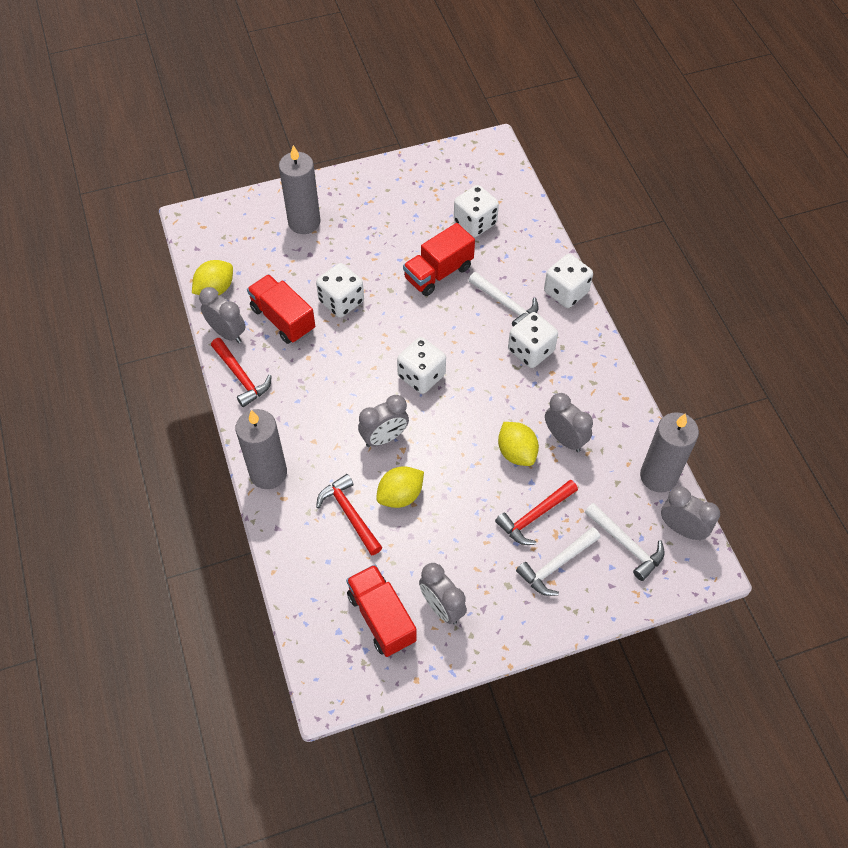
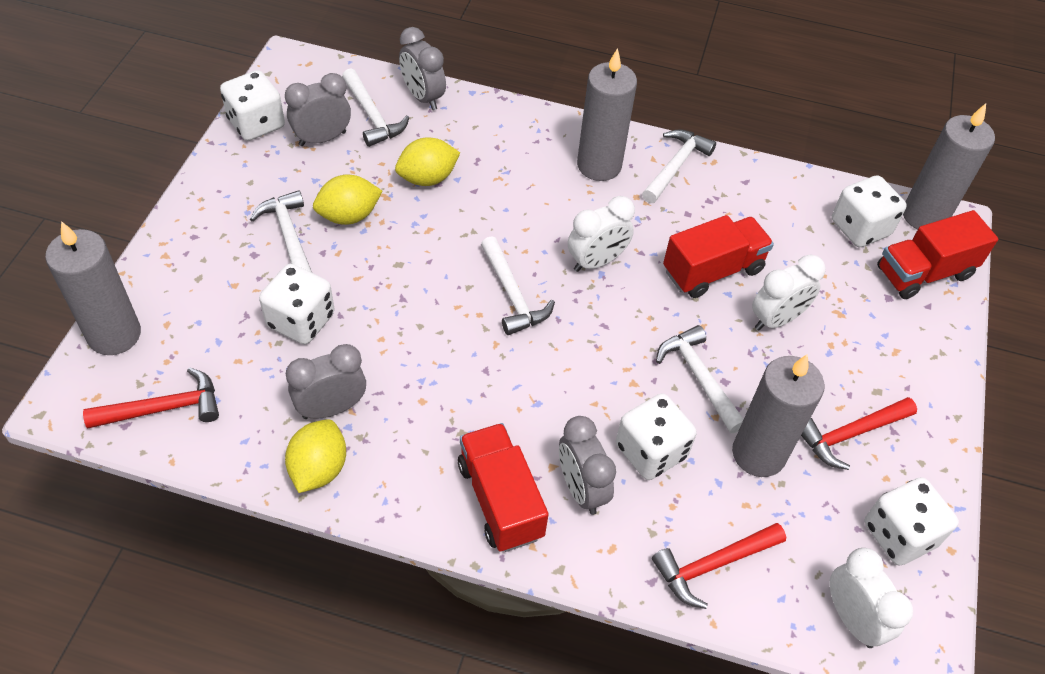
grey candle: 3 -> 4
grey clock: 5 -> 4
white clock: 0 -> 3
white hammer: 3 -> 5

